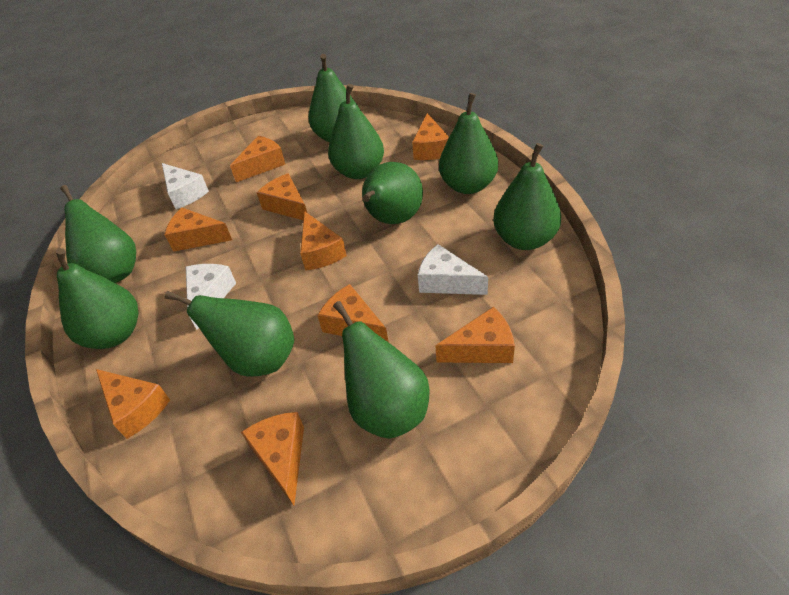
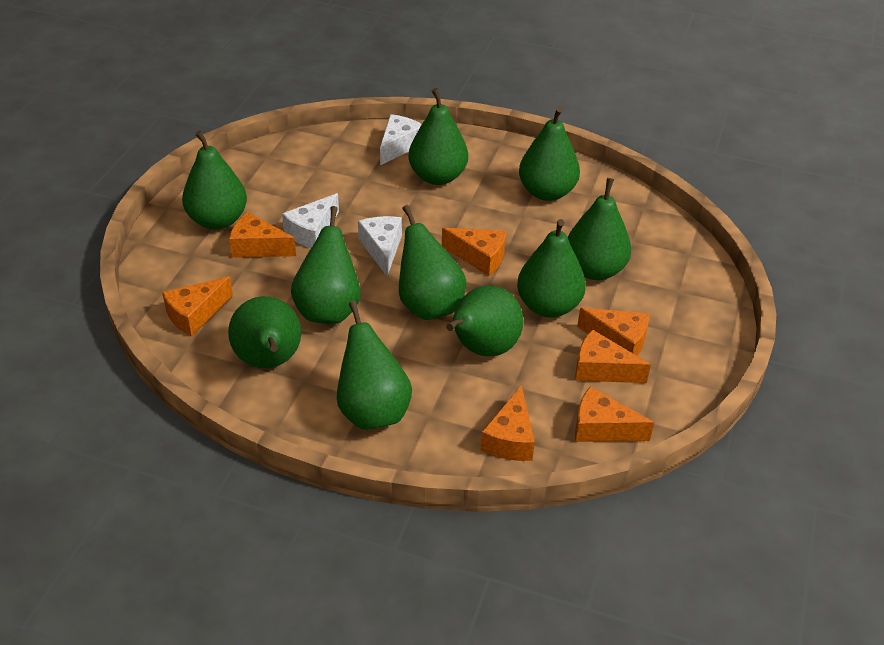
green pear: 9 -> 10
orange cheese: 9 -> 7

